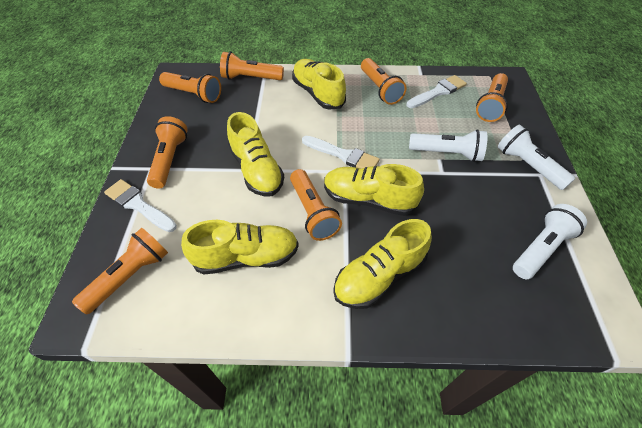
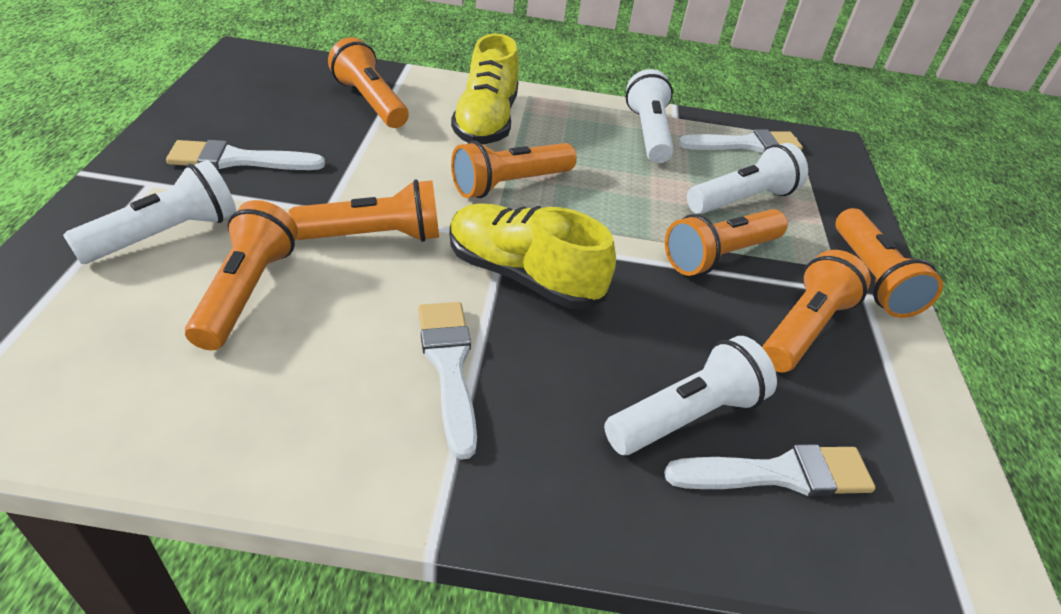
white brush: 3 -> 4
white flashlight: 3 -> 4
yellow shoe: 5 -> 2

